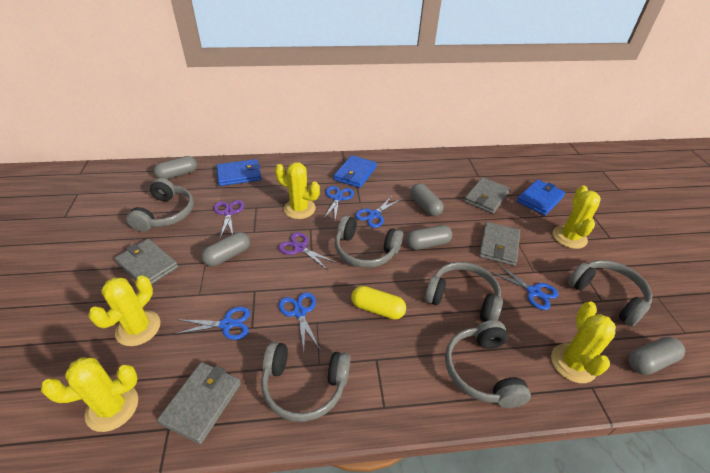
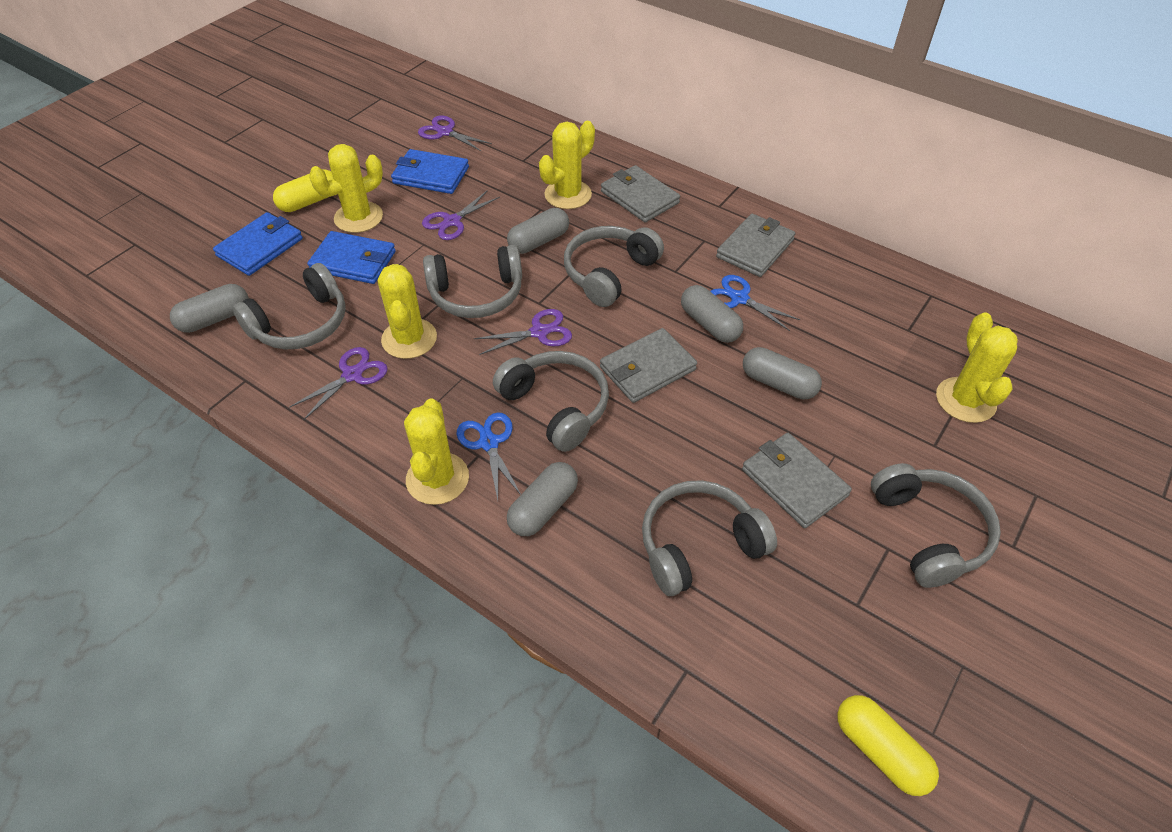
blue scissors: 5 -> 2
purple scissors: 2 -> 4
yellow capsule: 1 -> 2

